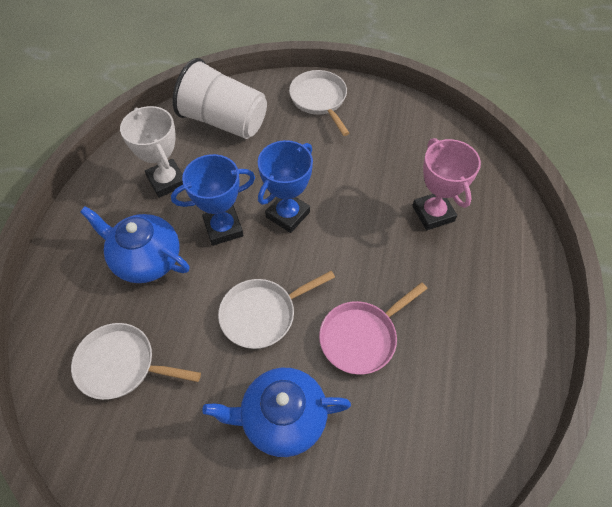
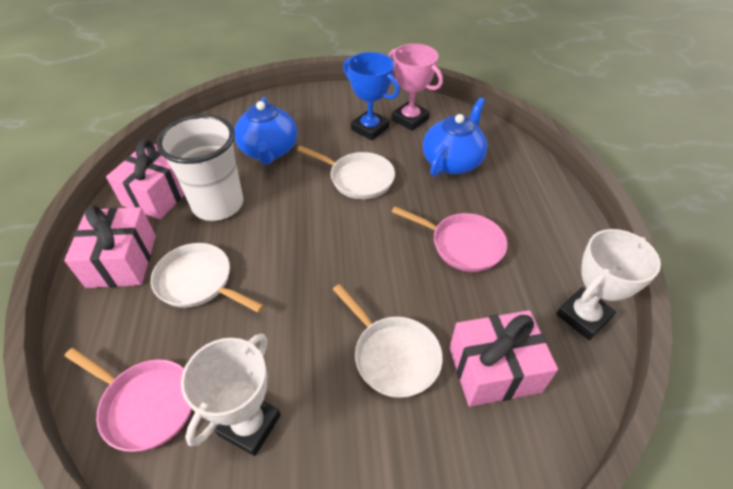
blue trophy: 2 -> 1
pink gift: 0 -> 3
pink pan: 1 -> 2
white trophy: 1 -> 2

